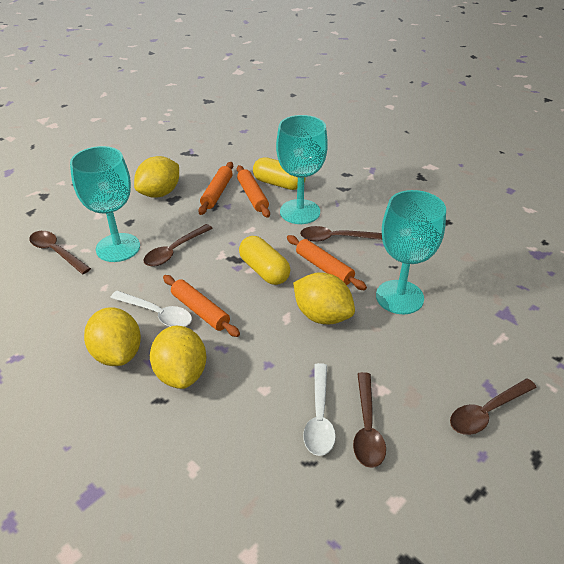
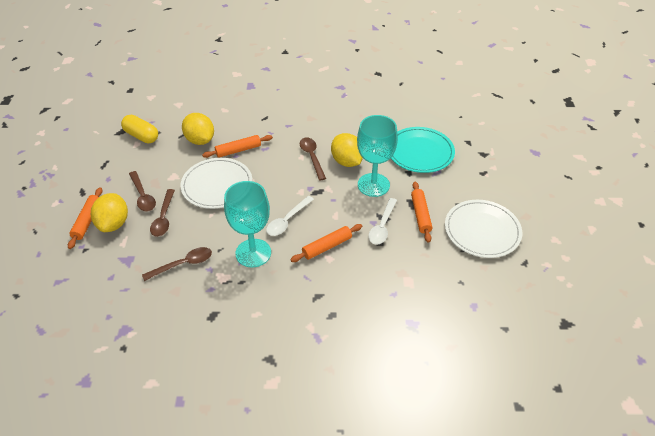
brown spoon: 5 -> 4
turquoise goblet: 3 -> 2
turquoise plate: 0 -> 1
white plate: 0 -> 2
yellow capsule: 2 -> 1
yellow lemon: 4 -> 3

